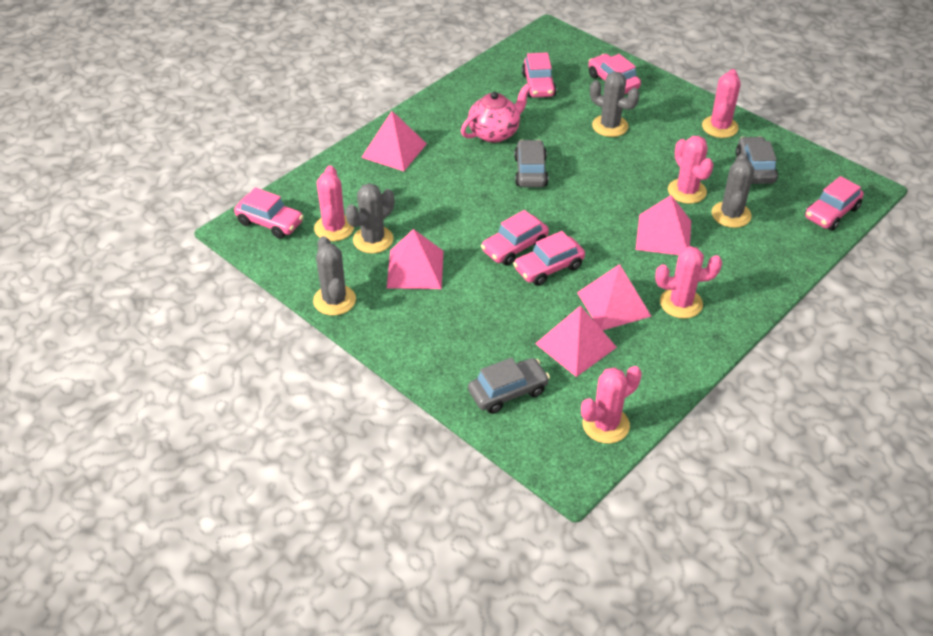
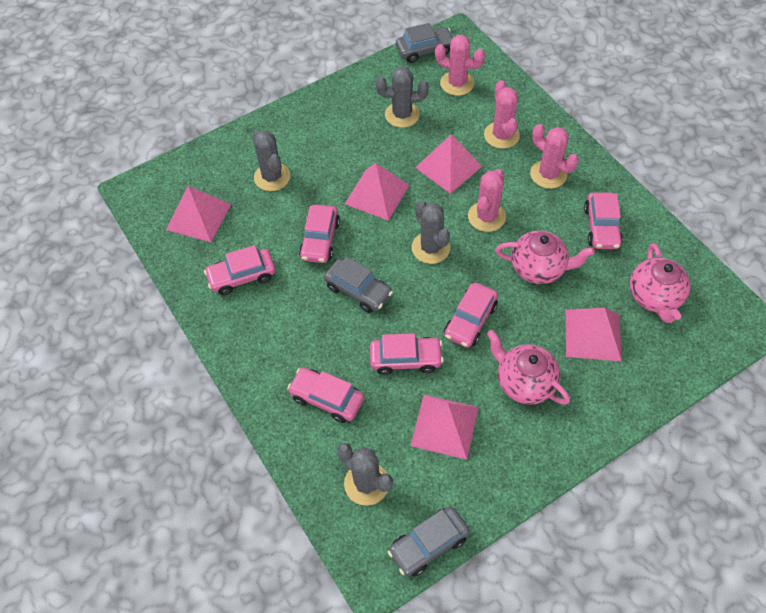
pink cactus: 5 -> 4
pink teapot: 1 -> 3

